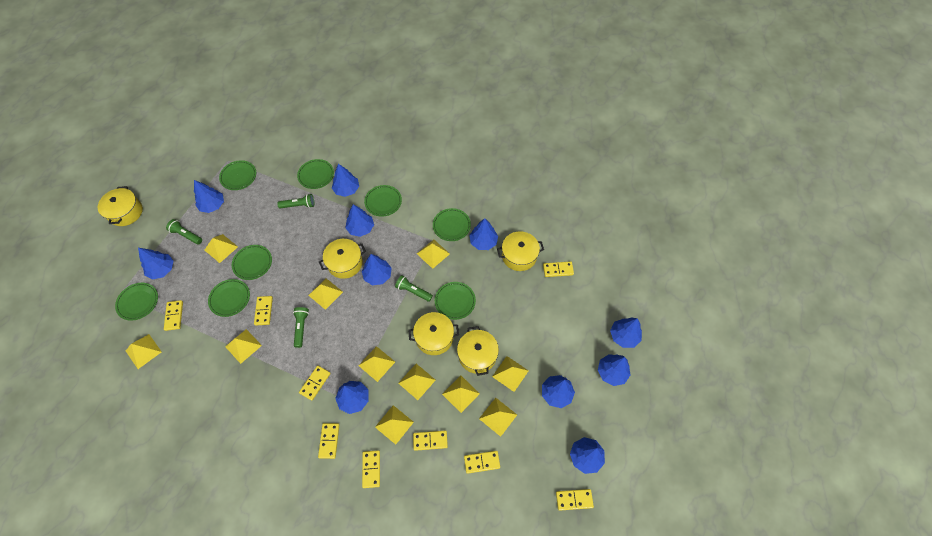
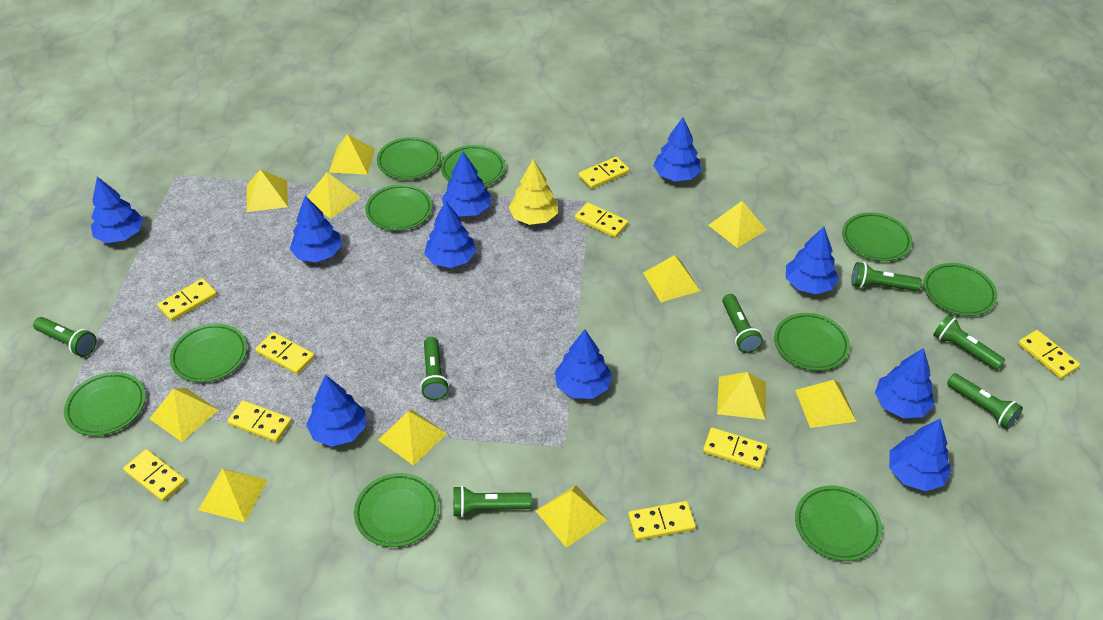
blue tree: 11 -> 10
green flashlight: 4 -> 7
green plate: 8 -> 10
yellow pot: 5 -> 0
yellow tree: 0 -> 1

